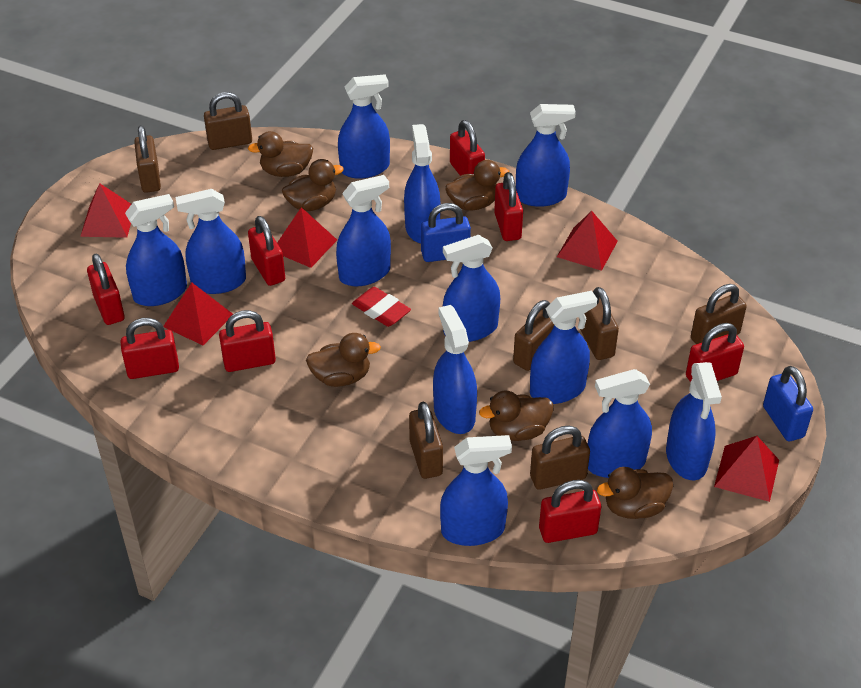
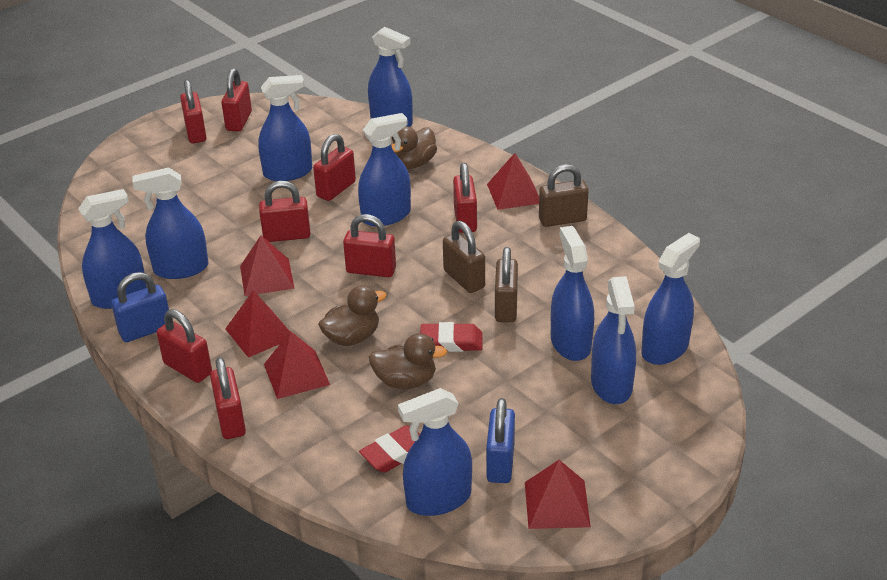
blue spray bottle: 12 -> 9
brown duck: 6 -> 3
brown padlock: 7 -> 3
red eraser: 1 -> 2

